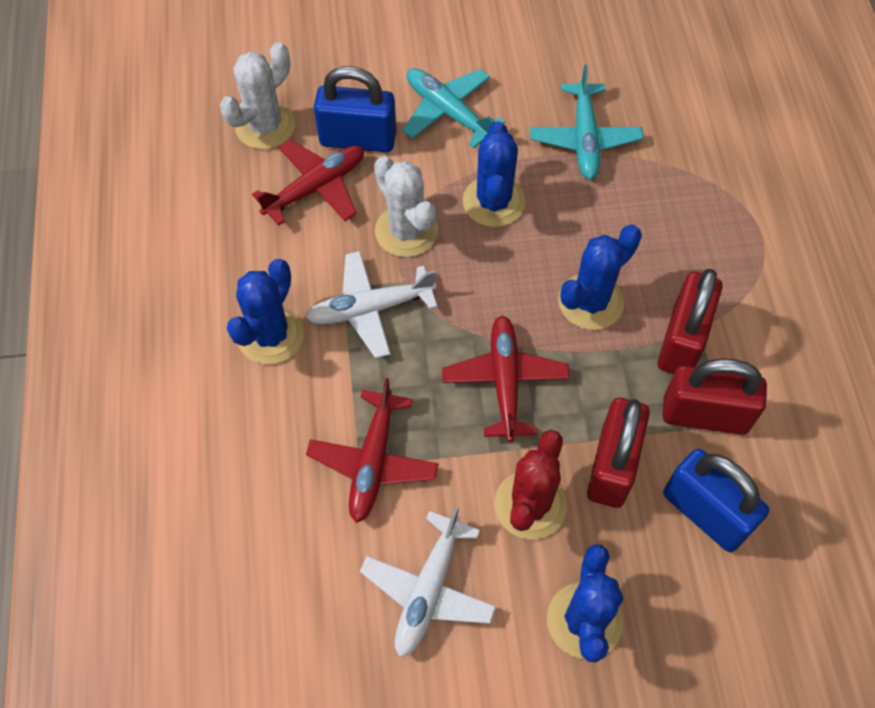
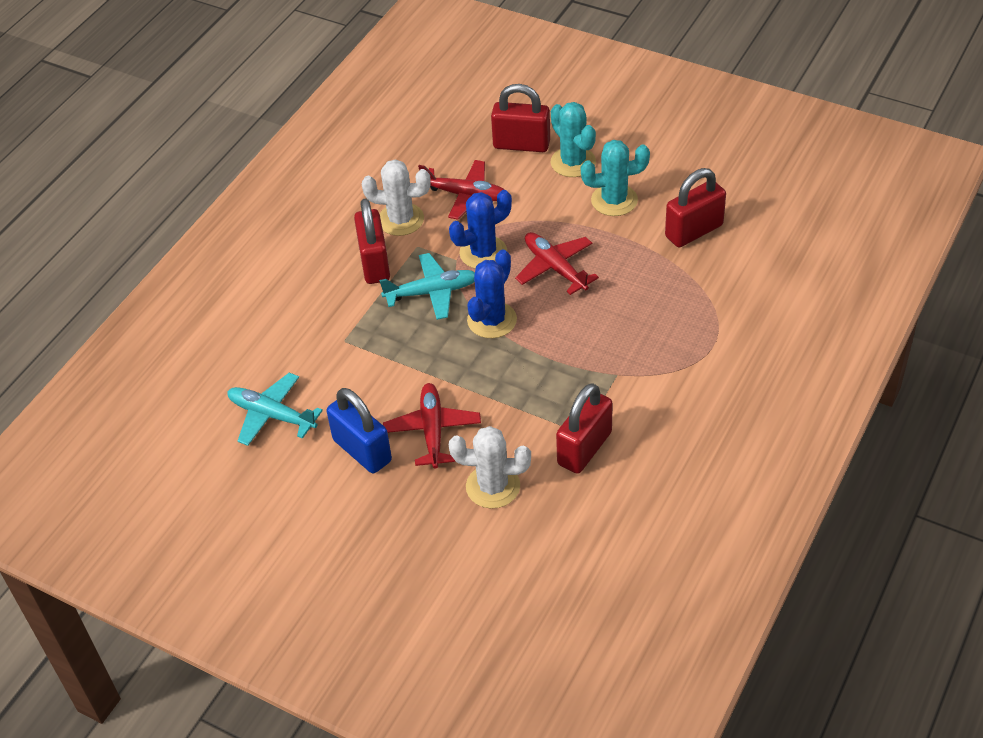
blue cactus: 4 -> 2
blue padlock: 2 -> 1
red cactus: 1 -> 0
red padlock: 3 -> 4
turquoise cactus: 0 -> 2
white plane: 2 -> 0

